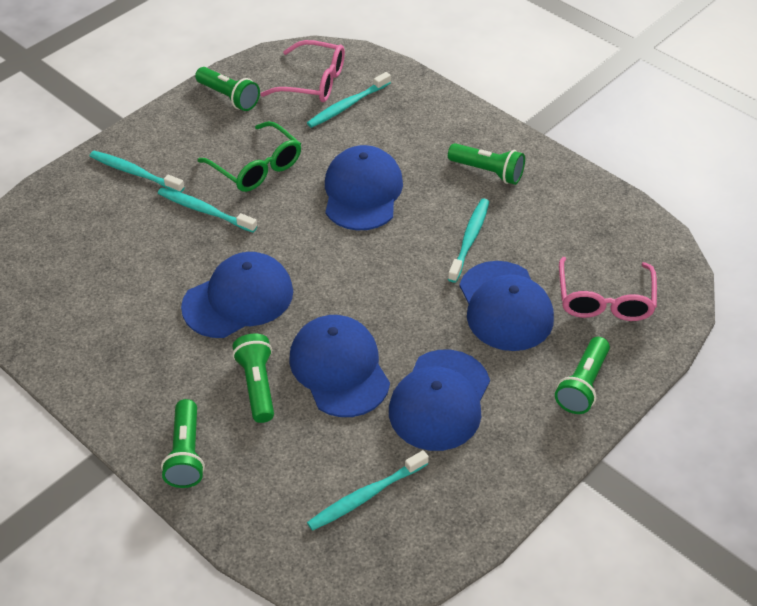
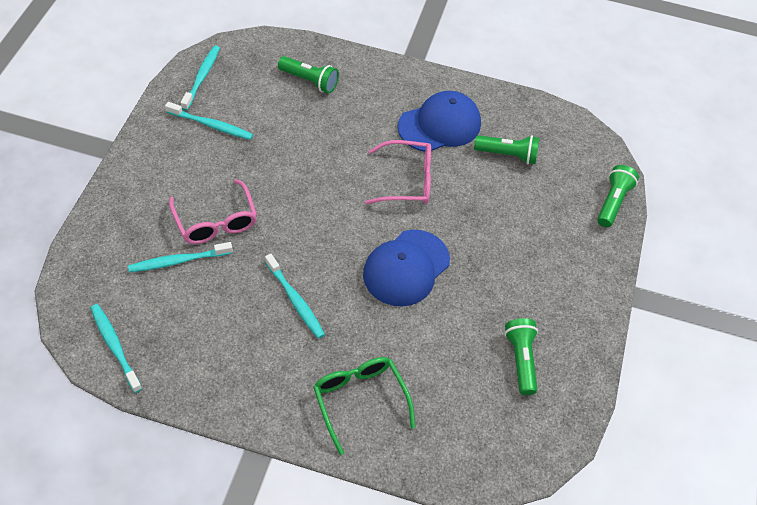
blue cap: 5 -> 2
green flashlight: 5 -> 4

